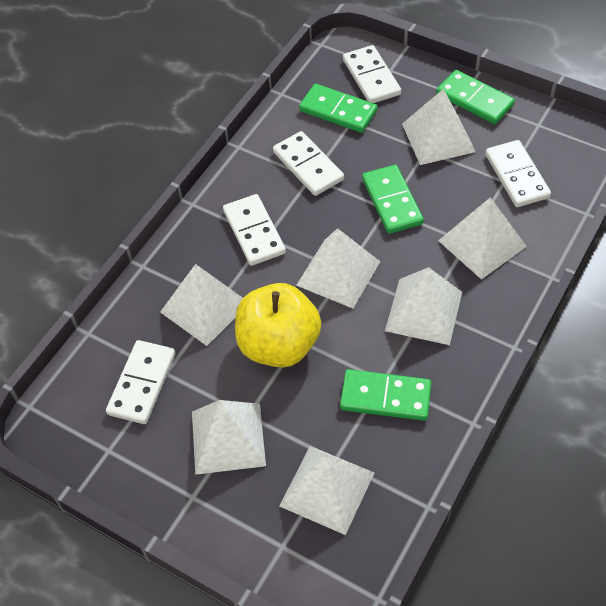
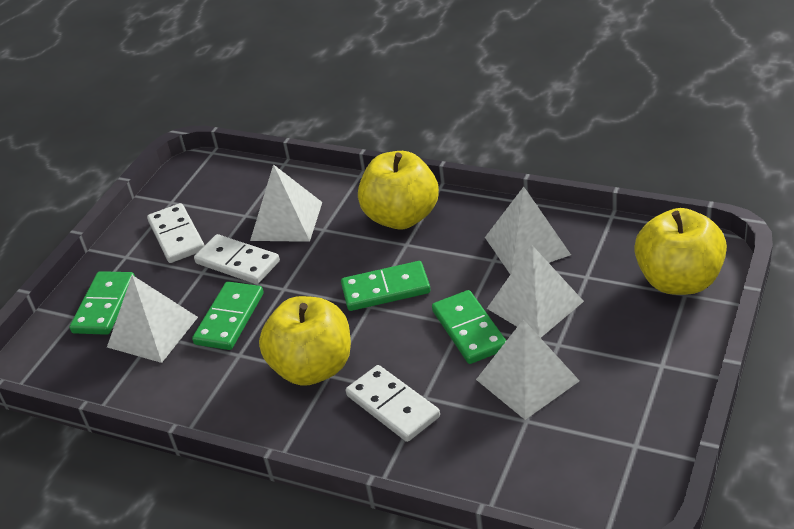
white domino: 5 -> 3
white pyramid: 7 -> 5
yellow apple: 1 -> 3

